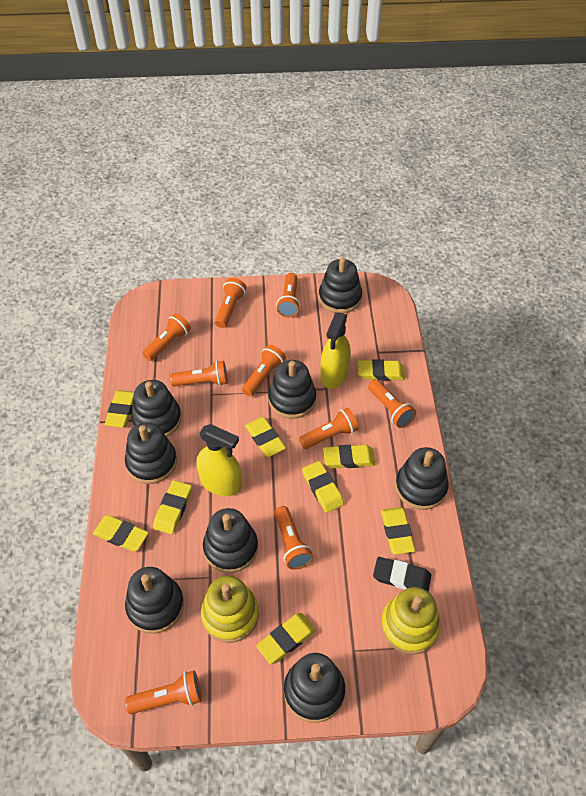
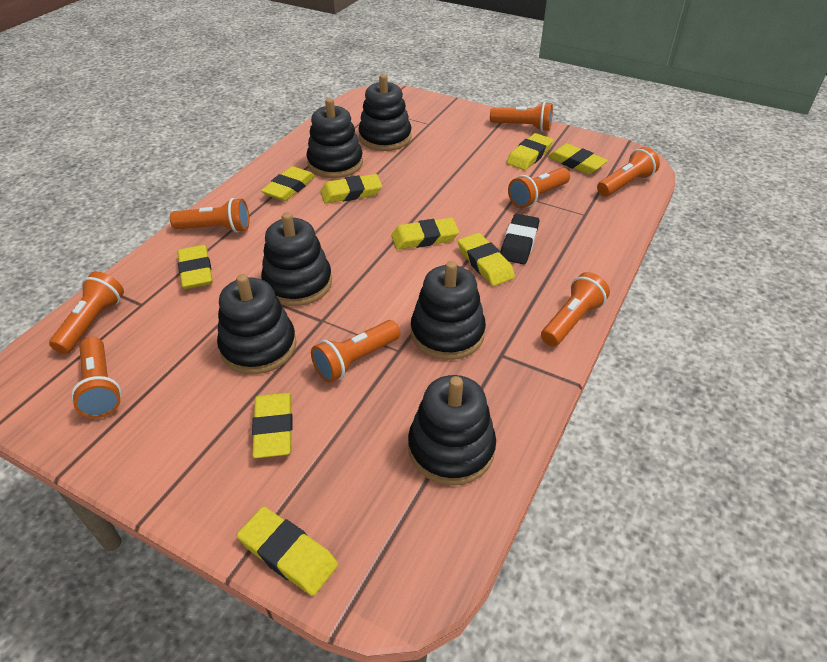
black stacking toy: 8 -> 6
orange flashlight: 9 -> 8
yellow spray bottle: 2 -> 0
yellow stacking toy: 2 -> 0

